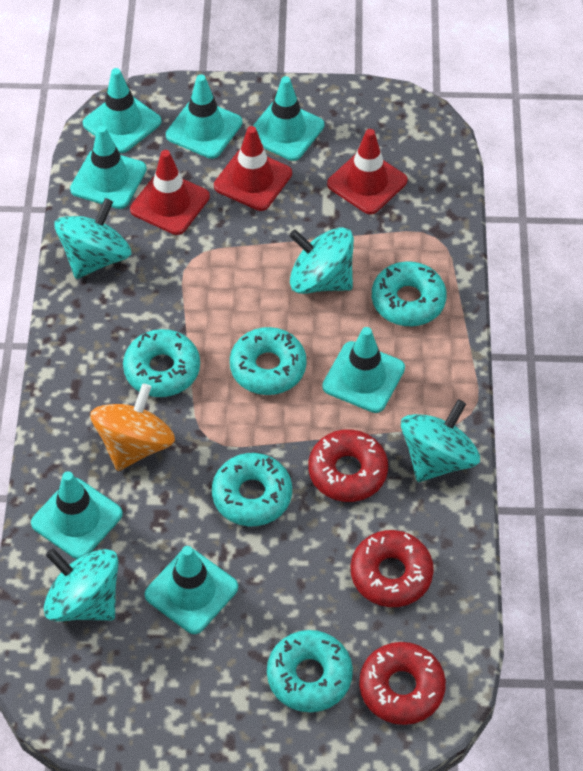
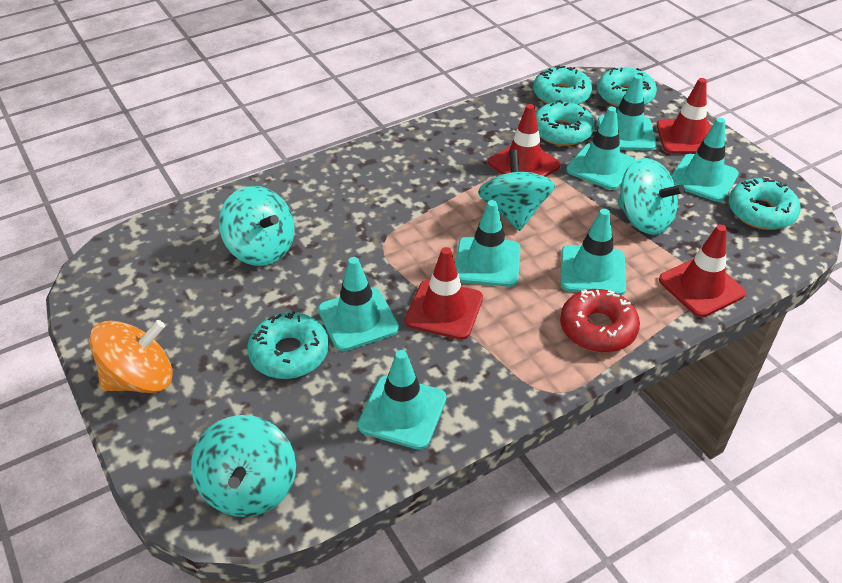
red donut: 3 -> 1
red traffic cone: 3 -> 4

